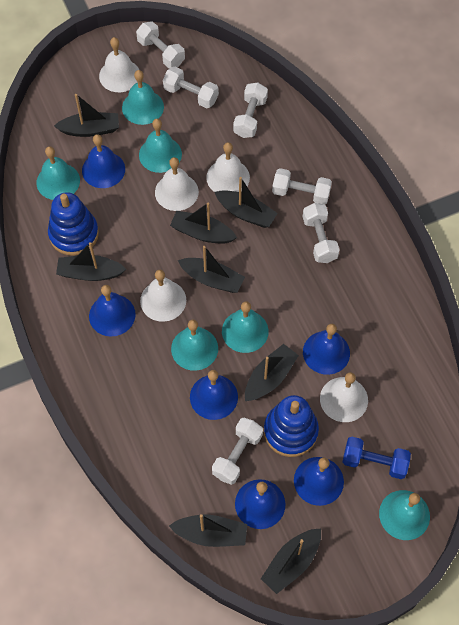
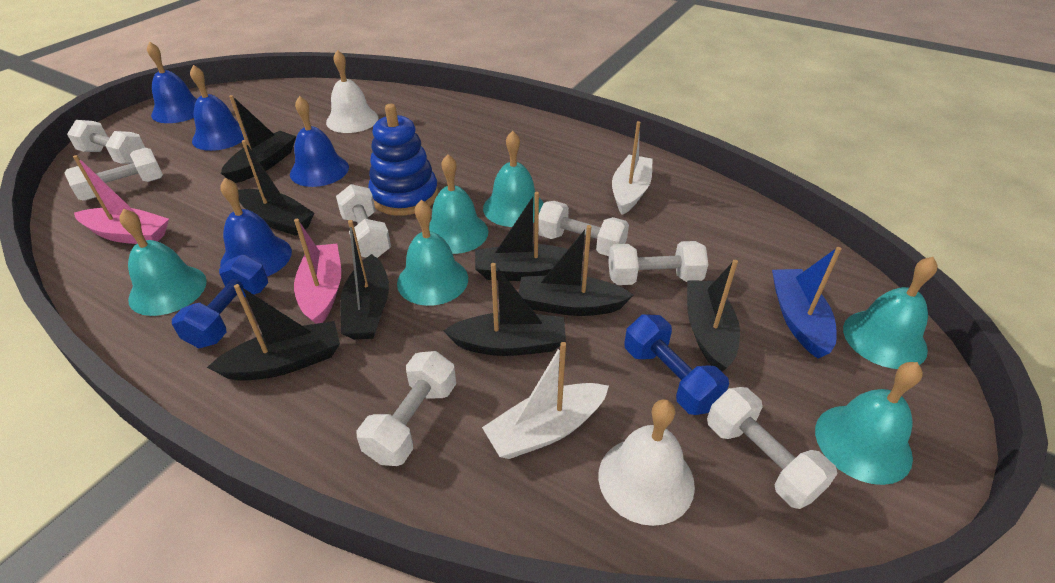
blue bell: 6 -> 4
blue boat: 0 -> 1
blue dumbbell: 1 -> 2
blue stacking toy: 2 -> 1
pink boat: 0 -> 2
white bell: 5 -> 2
white boat: 0 -> 2
white dumbbell: 6 -> 7

